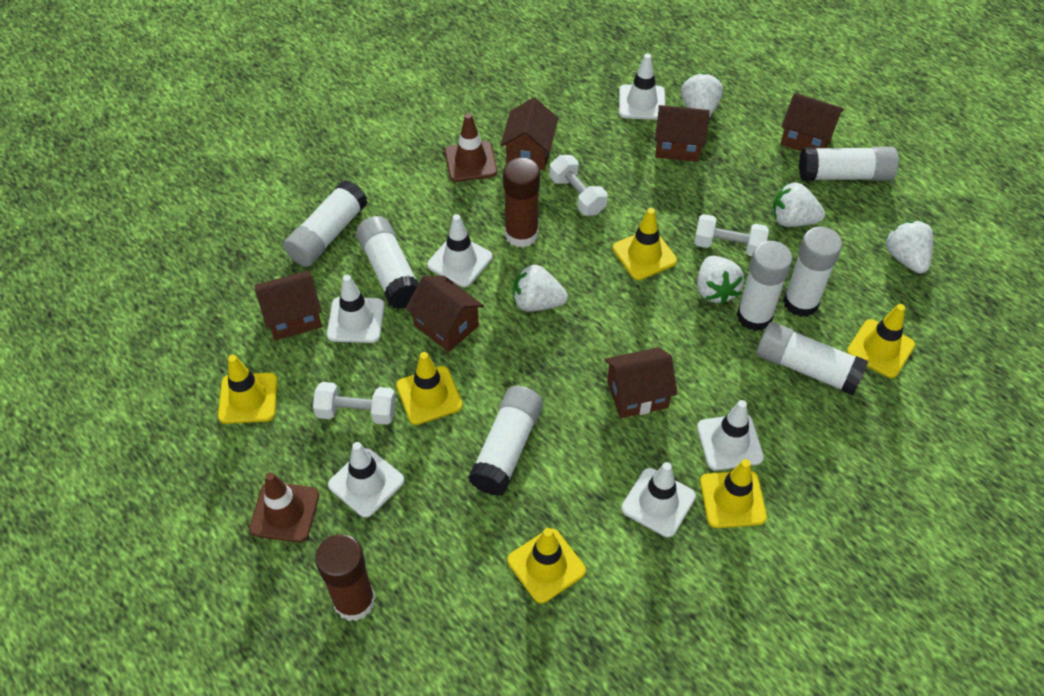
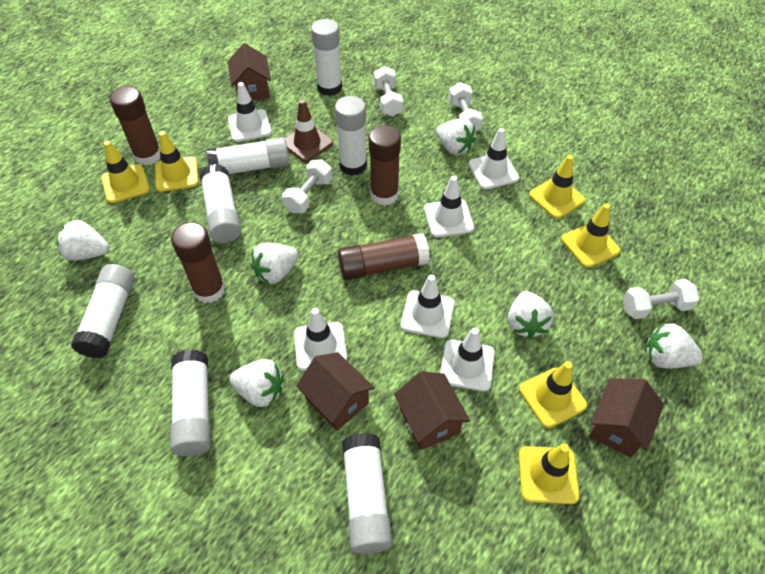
brown glue stick: 2 -> 4
brown house: 6 -> 4
brown traffic cone: 2 -> 1
white dumbbell: 3 -> 4
white strawberry: 5 -> 6

